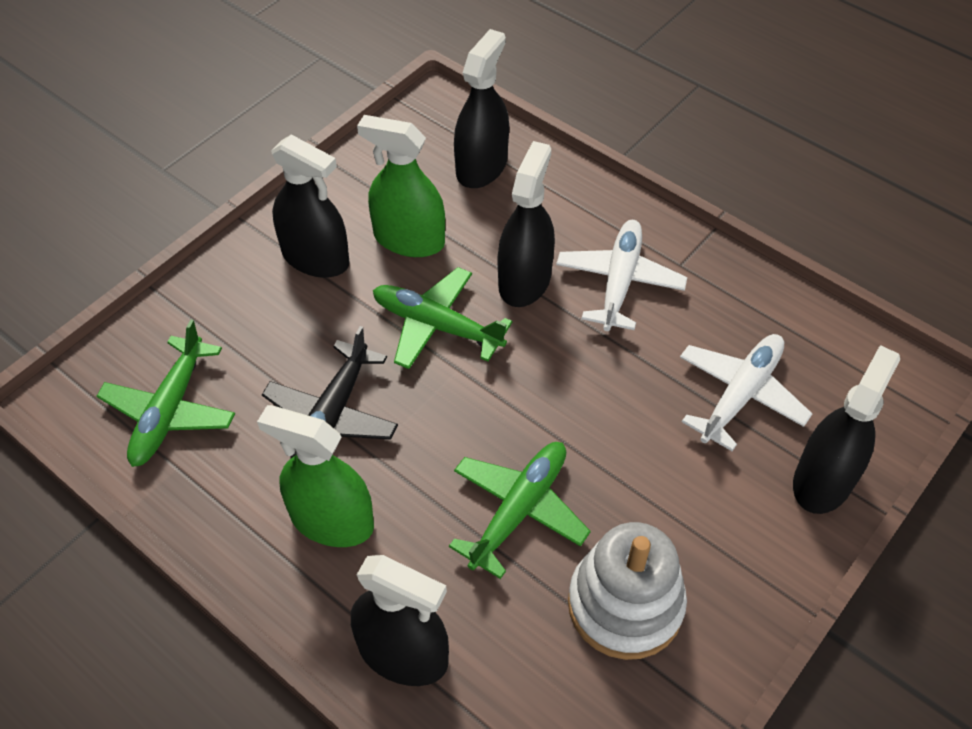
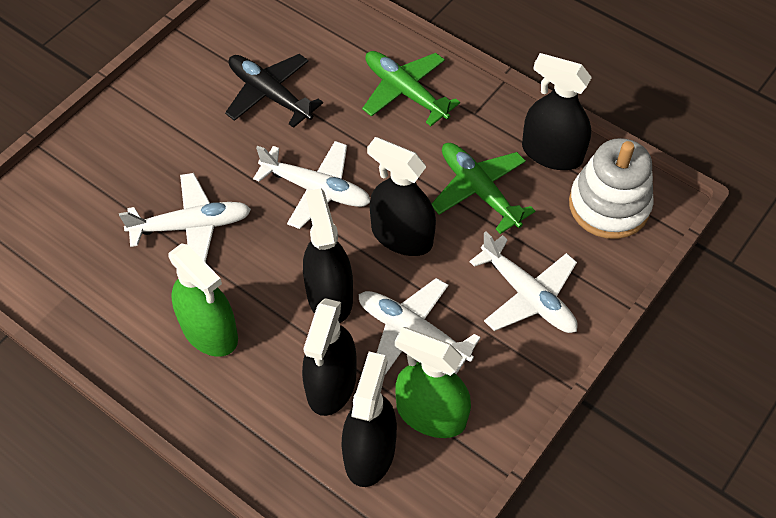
green plane: 3 -> 2
white plane: 2 -> 4

